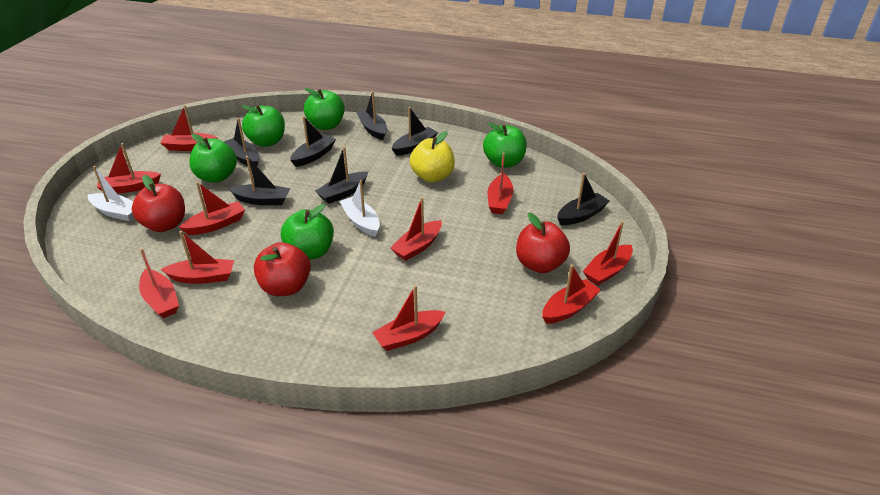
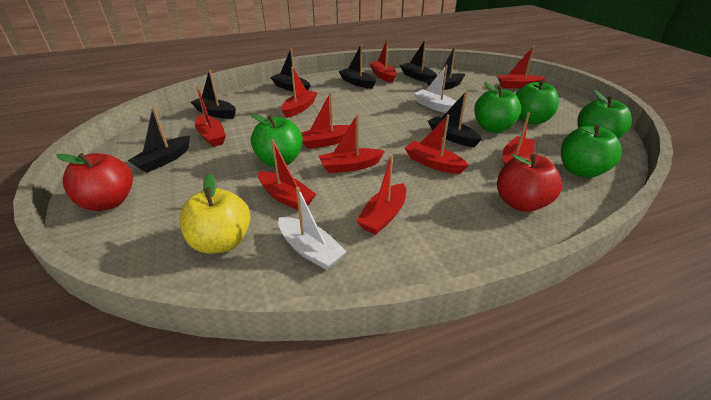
red apple: 3 -> 2

